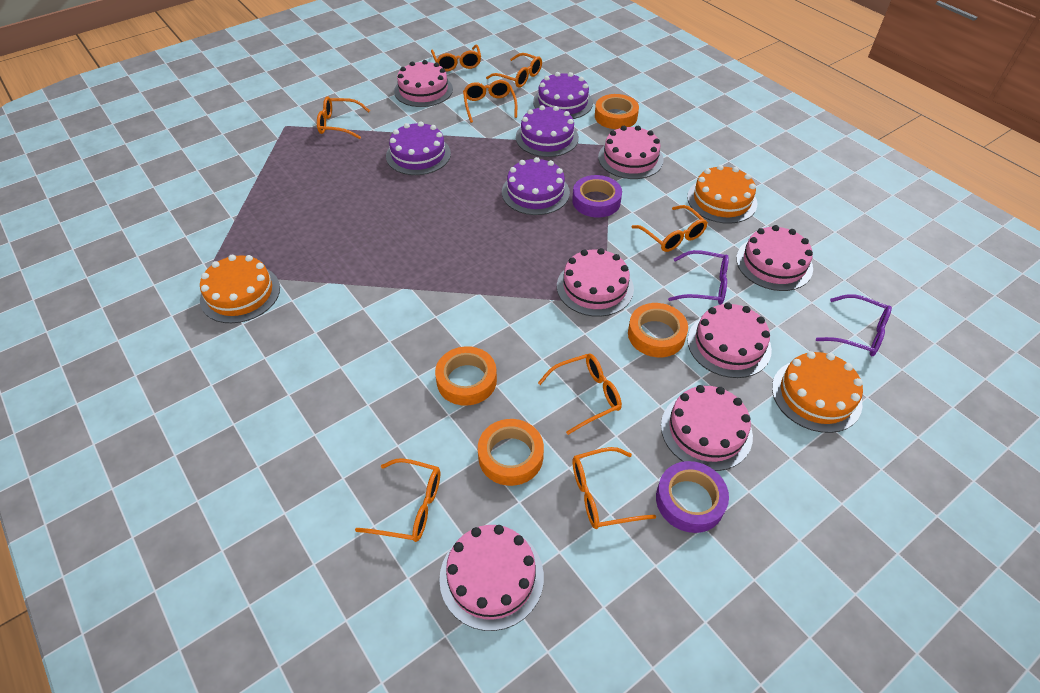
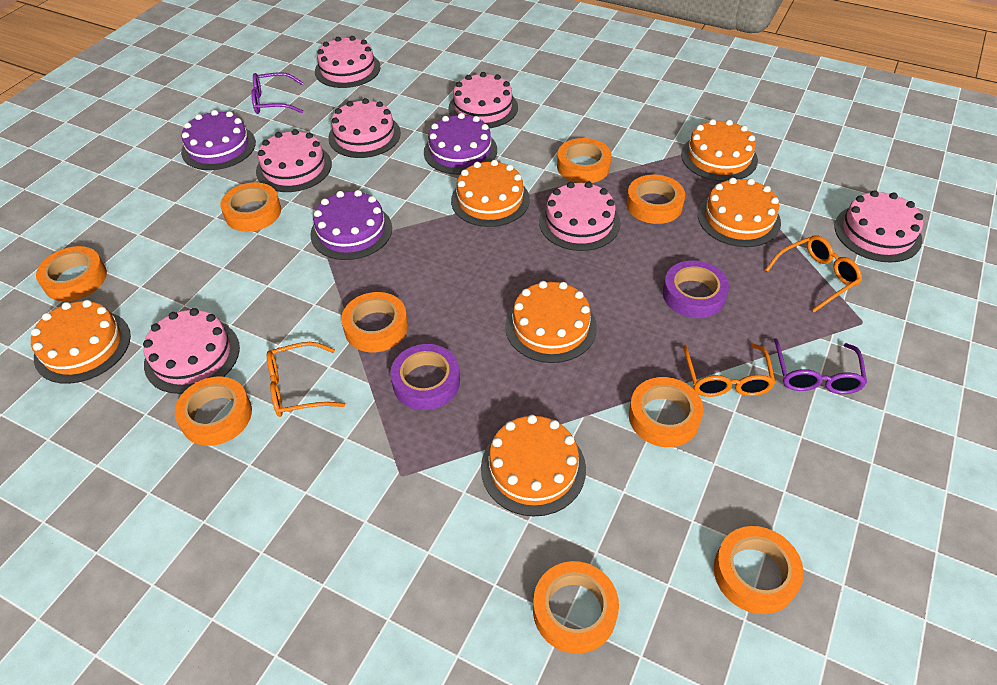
orange cake: 3 -> 6
orange glasses: 8 -> 3
orange tape: 4 -> 9
purple cake: 4 -> 3

